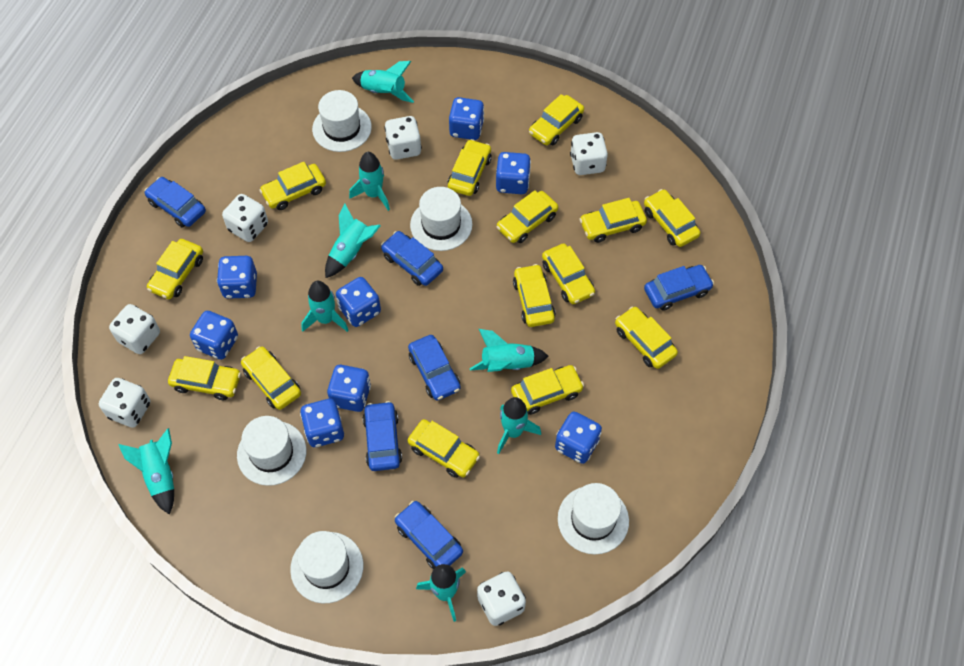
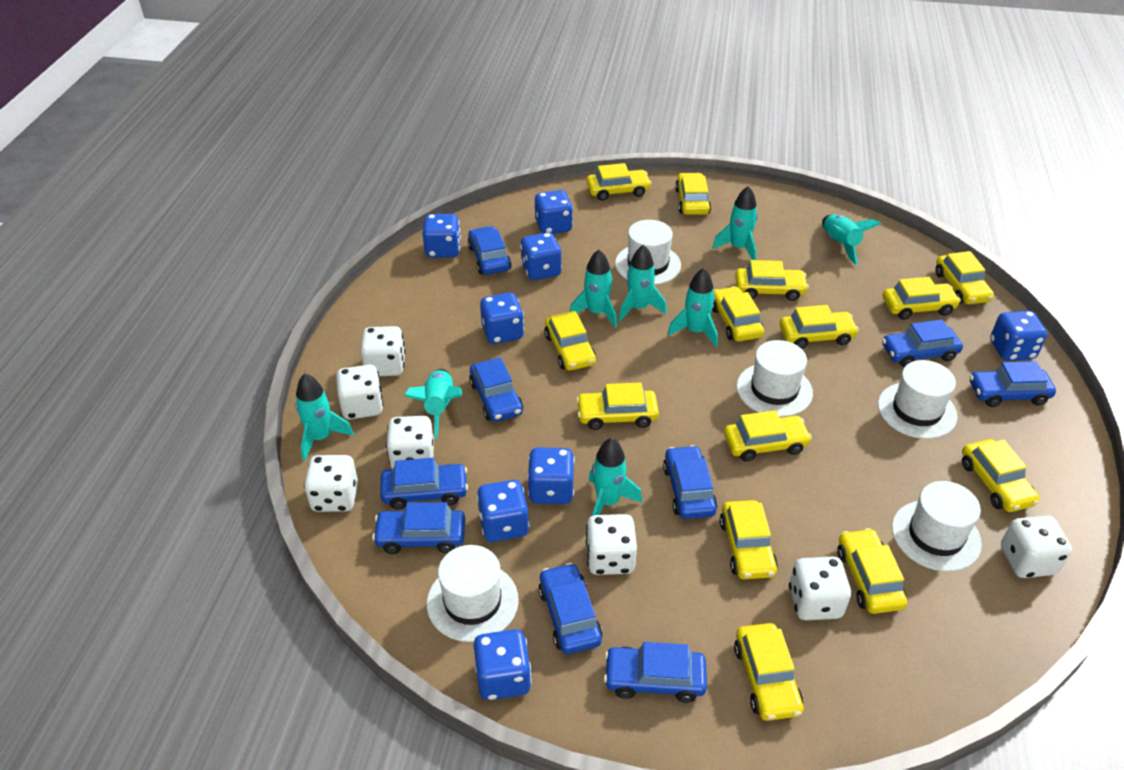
blue car: 6 -> 9
white dice: 6 -> 7

